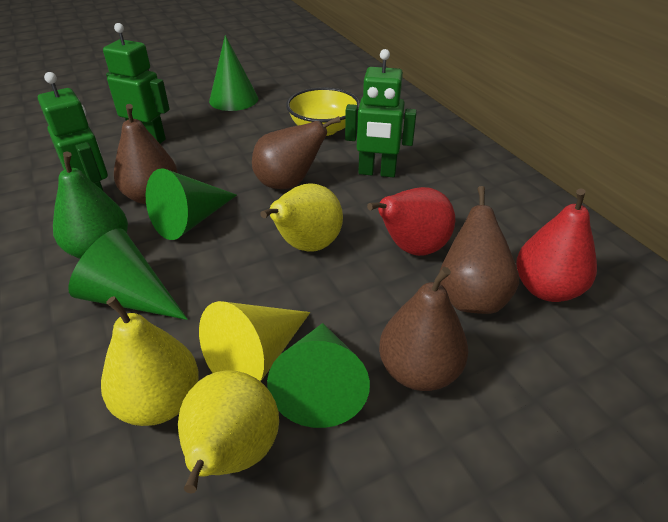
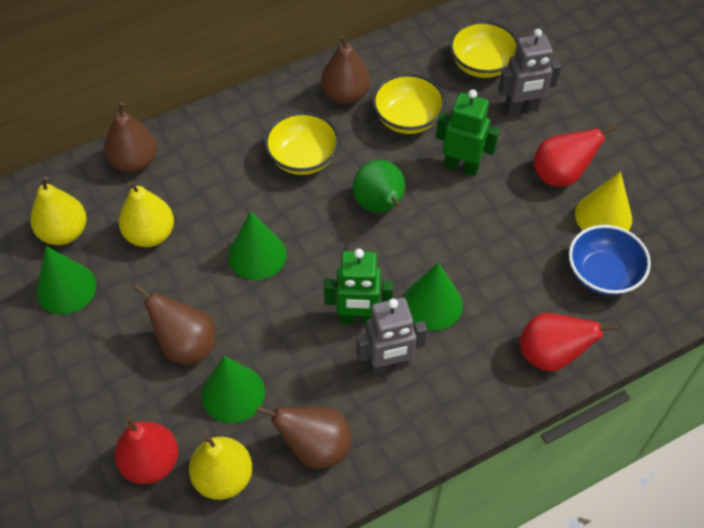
blue bowl: 0 -> 1
green robot: 3 -> 2
grey robot: 0 -> 2
red pear: 2 -> 3
yellow bowl: 1 -> 3

